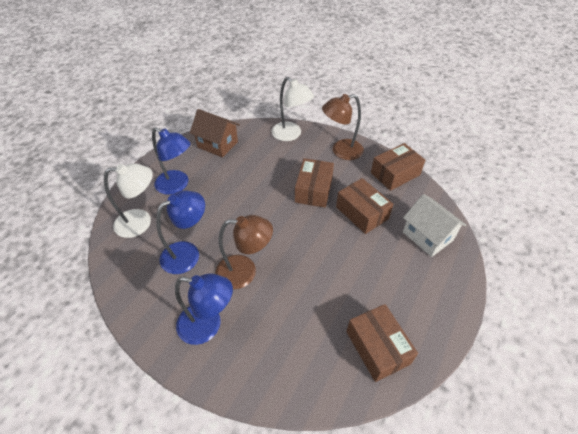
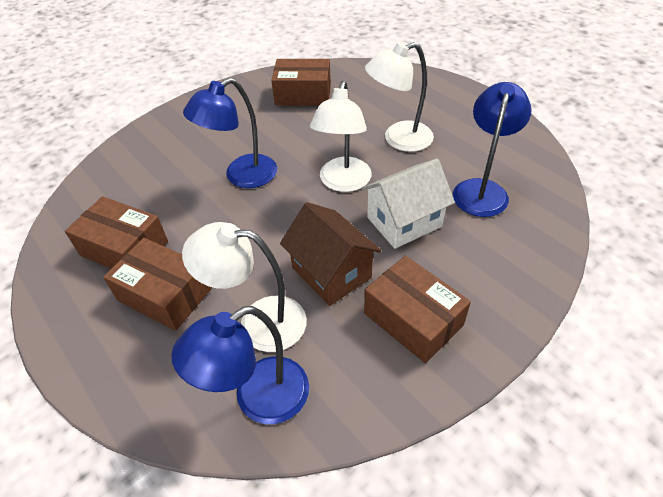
brown lamp: 2 -> 0
white lamp: 2 -> 3

